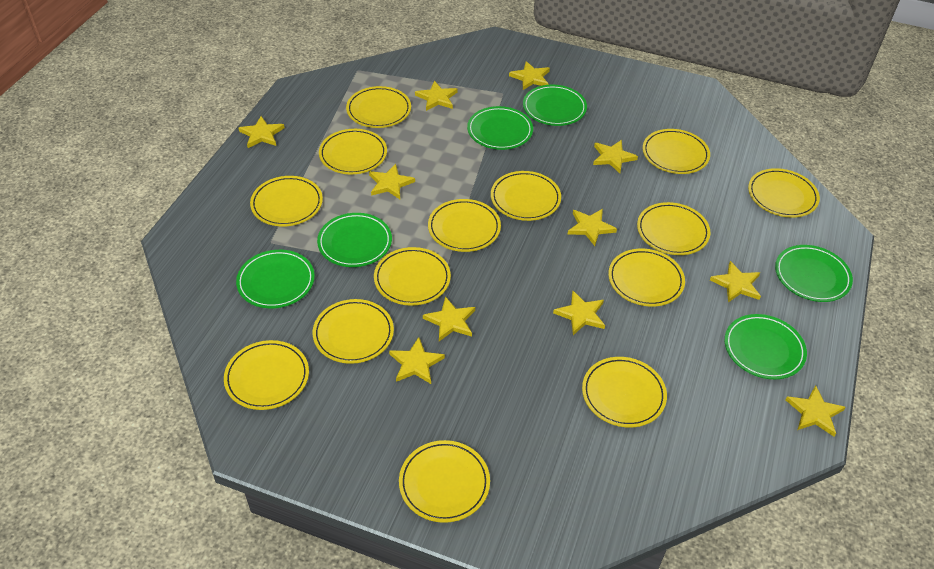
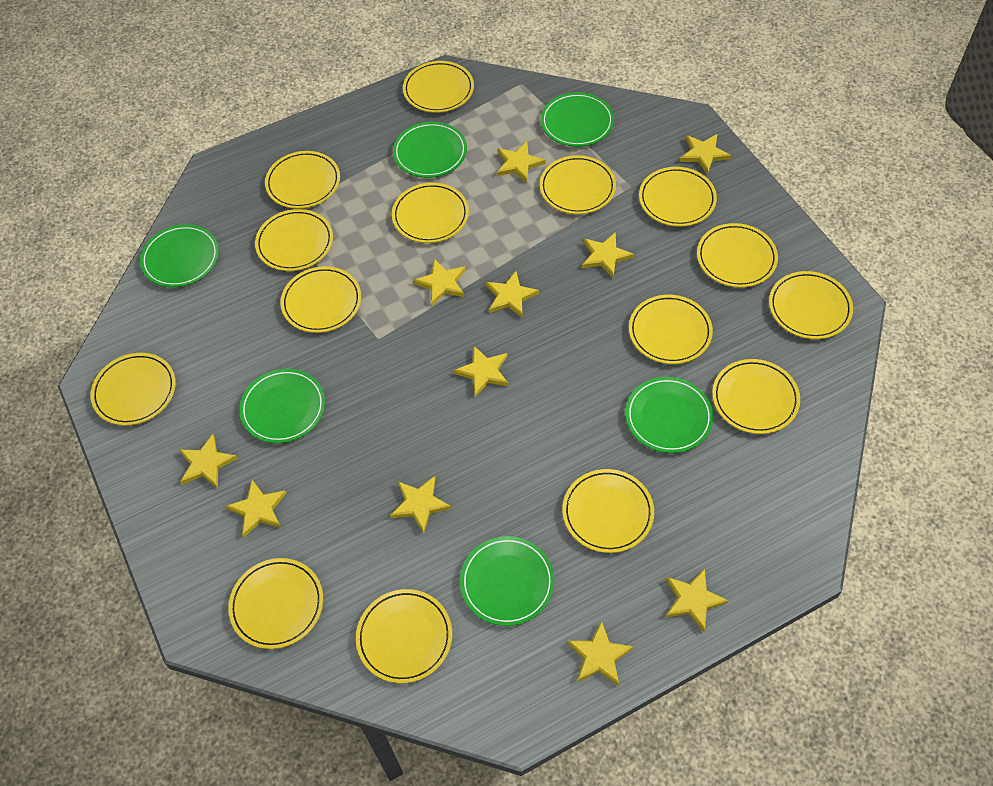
yellow plate: 14 -> 15

